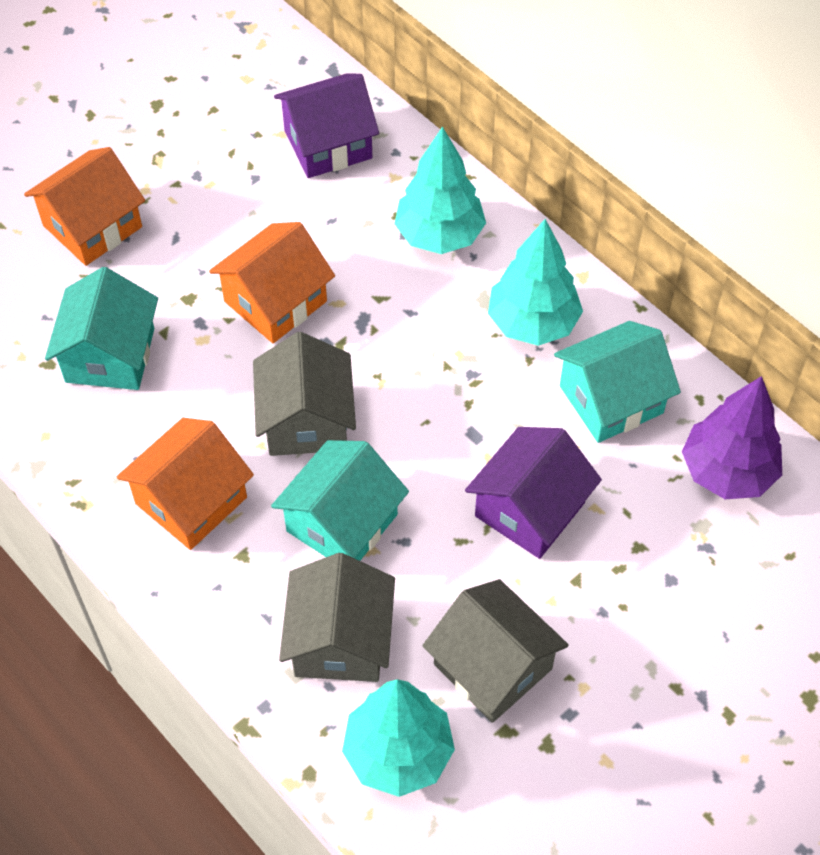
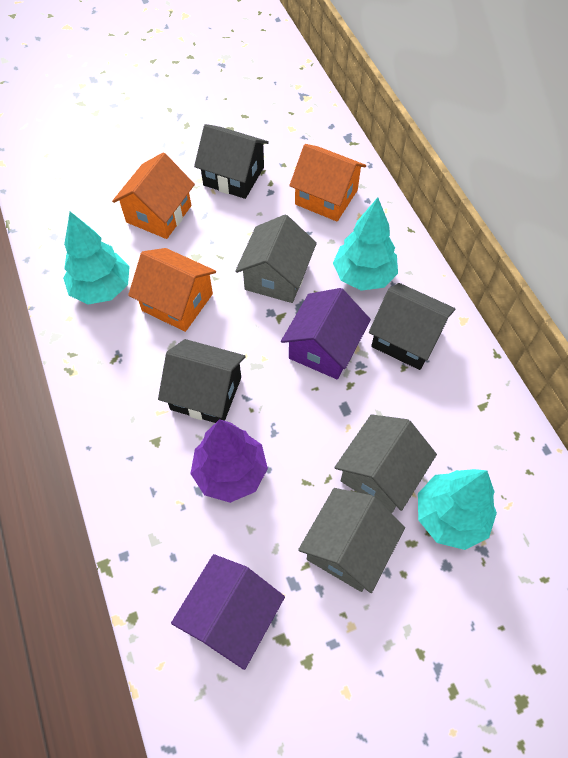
black house: 0 -> 3
turquoise house: 3 -> 0

